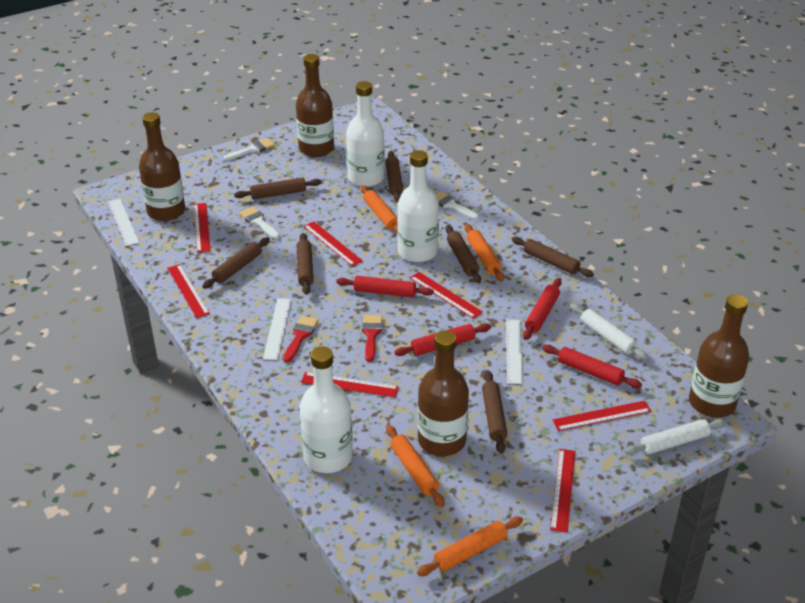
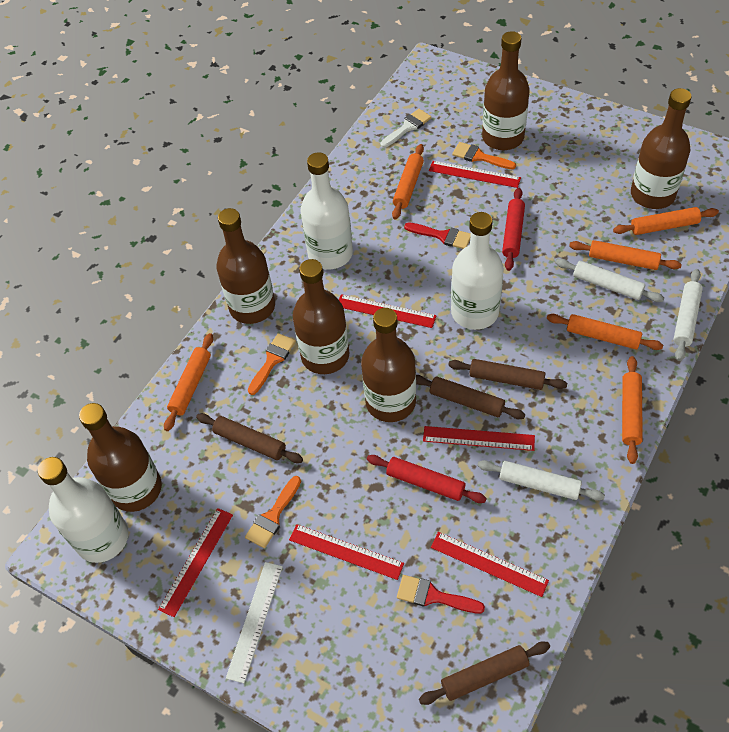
brown bottle: 4 -> 6
brown rolling pin: 7 -> 4
orange brush: 0 -> 3
orange rolling pin: 4 -> 6
red rolling pin: 4 -> 2
red ruler: 7 -> 6
white brush: 3 -> 1
white rolling pin: 2 -> 3
white ruler: 3 -> 1

